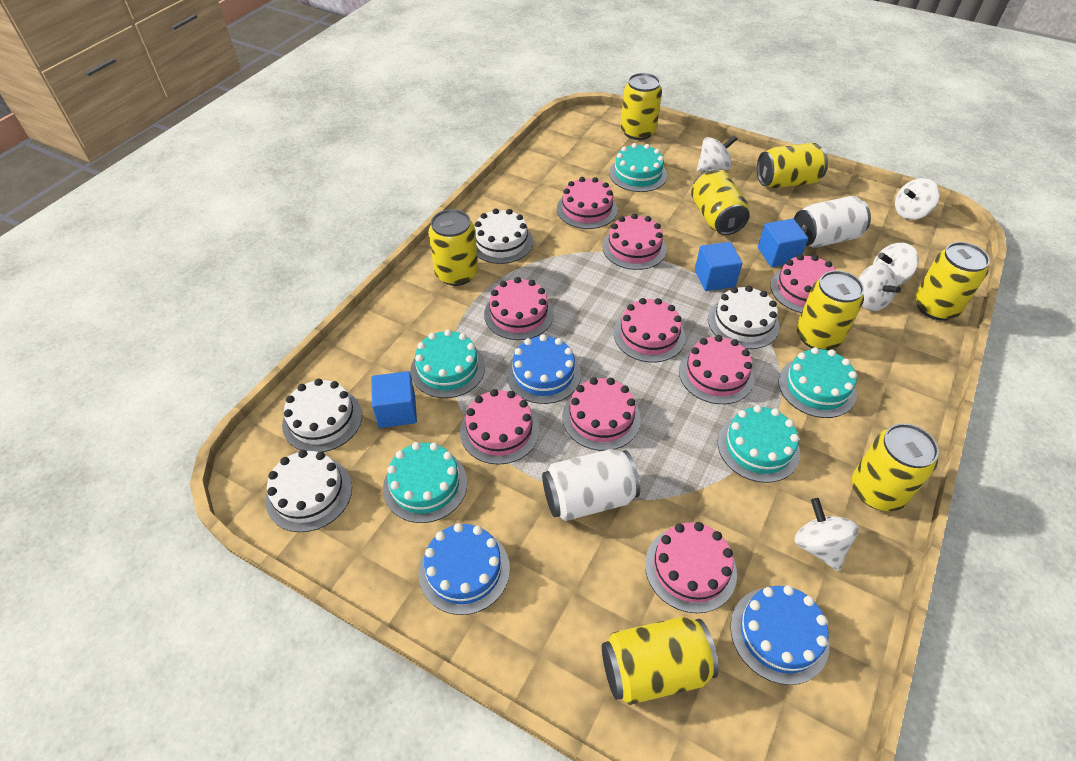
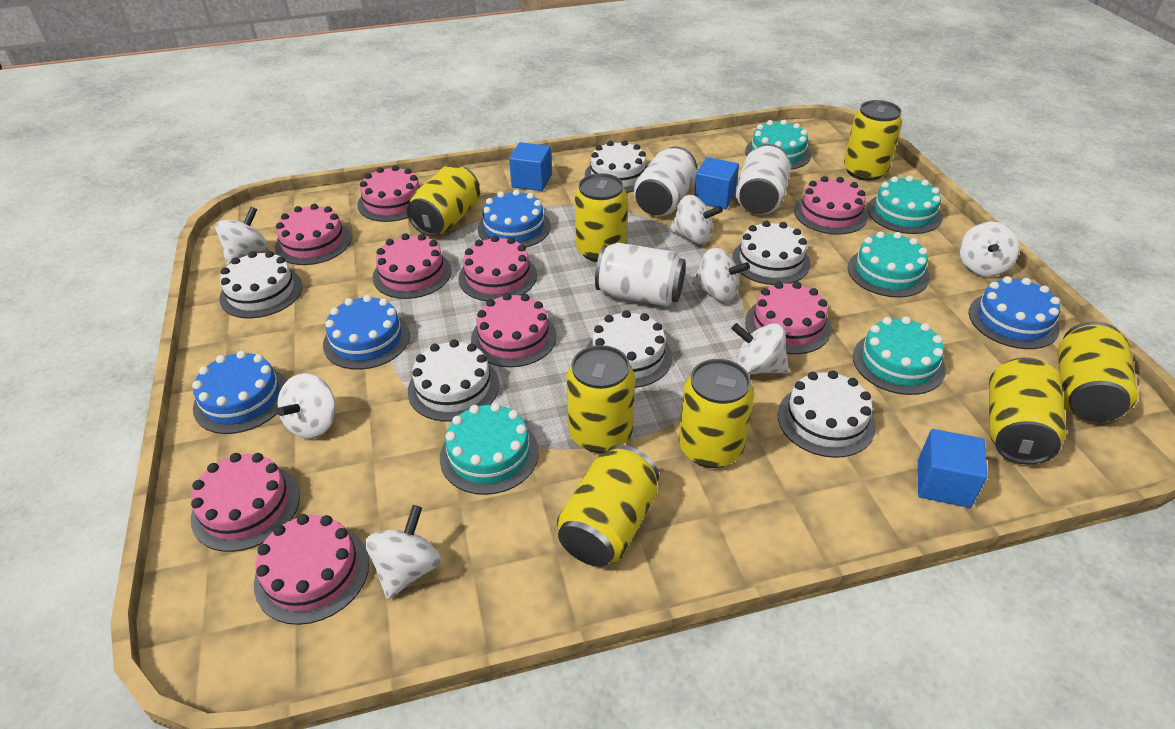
blue cake: 3 -> 4
white cake: 4 -> 6
white can: 2 -> 3
white spinning top: 5 -> 7

